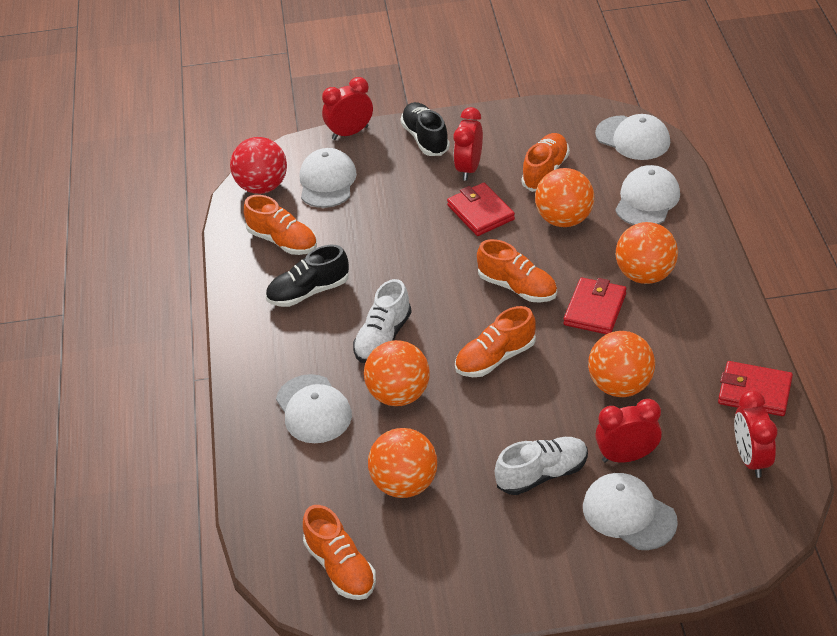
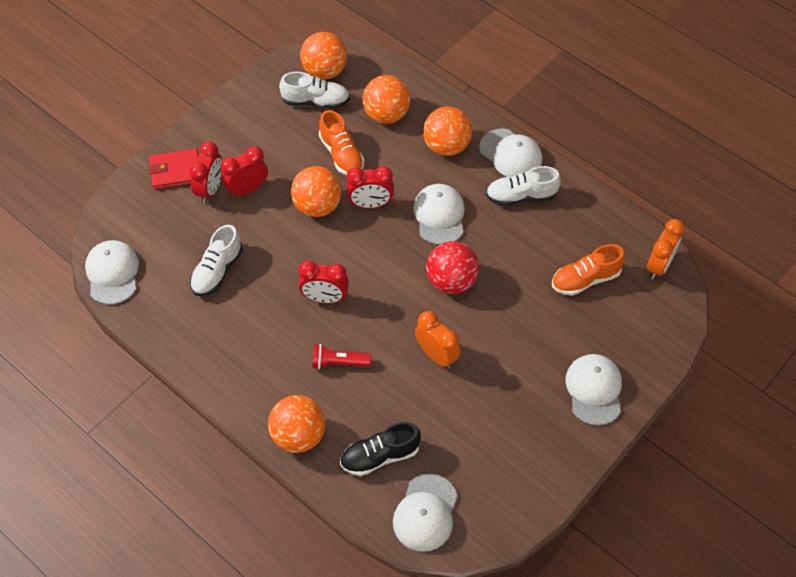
black shoe: 2 -> 1
orange clock: 0 -> 2
orange shoe: 5 -> 2
red flashlight: 0 -> 1
red wallet: 3 -> 1
white shoe: 2 -> 3

